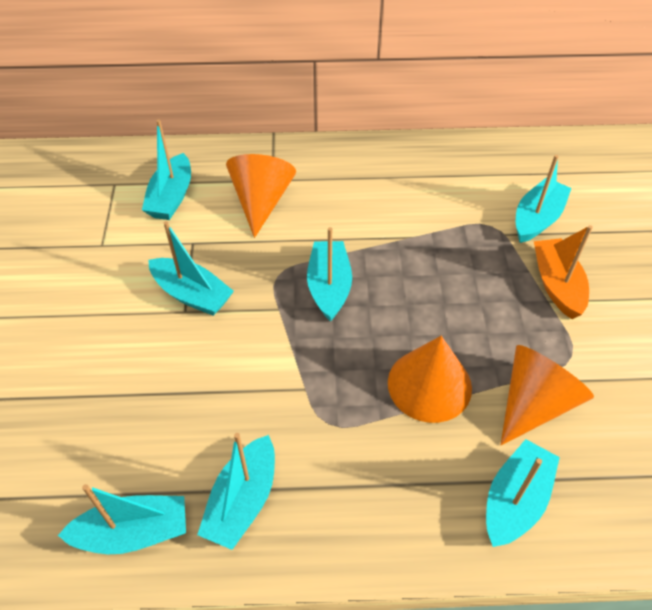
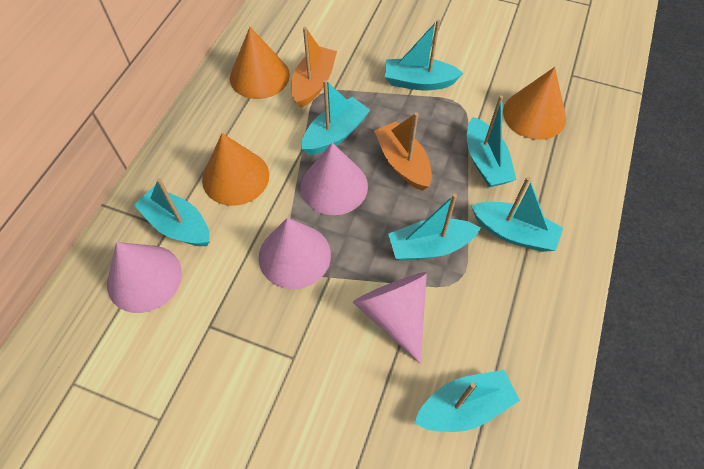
orange boat: 1 -> 2
pink cone: 0 -> 4

